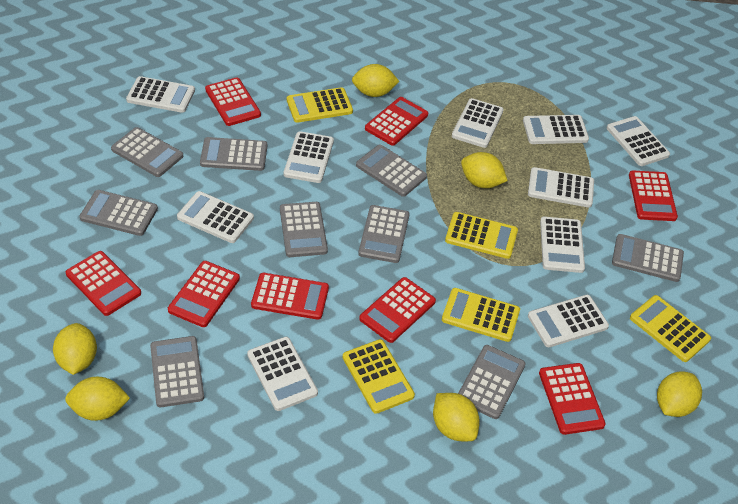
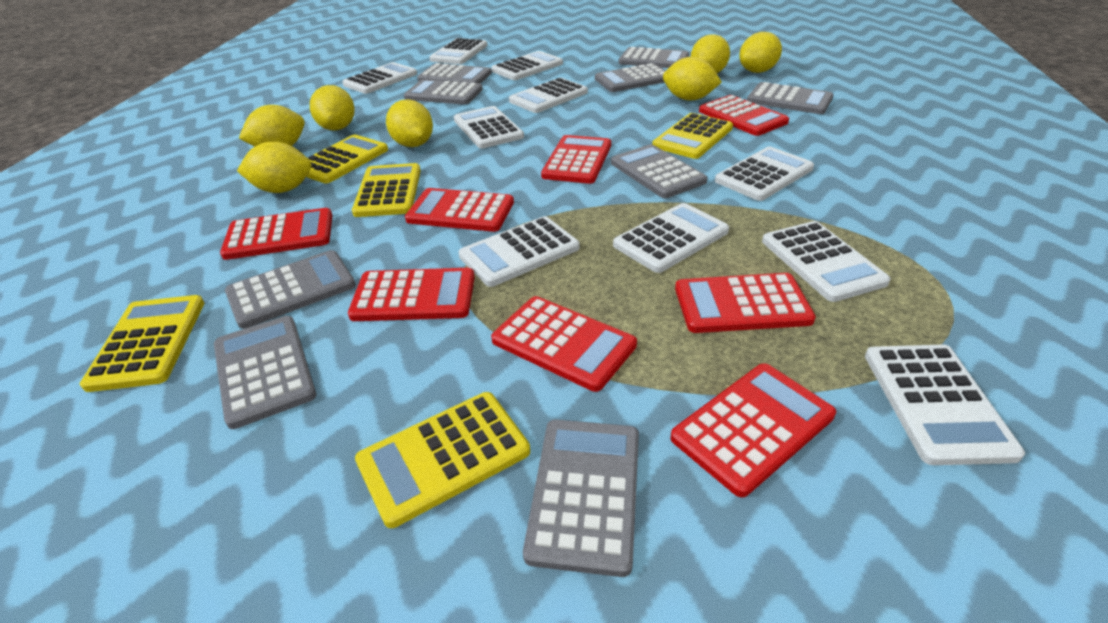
yellow lemon: 6 -> 7

